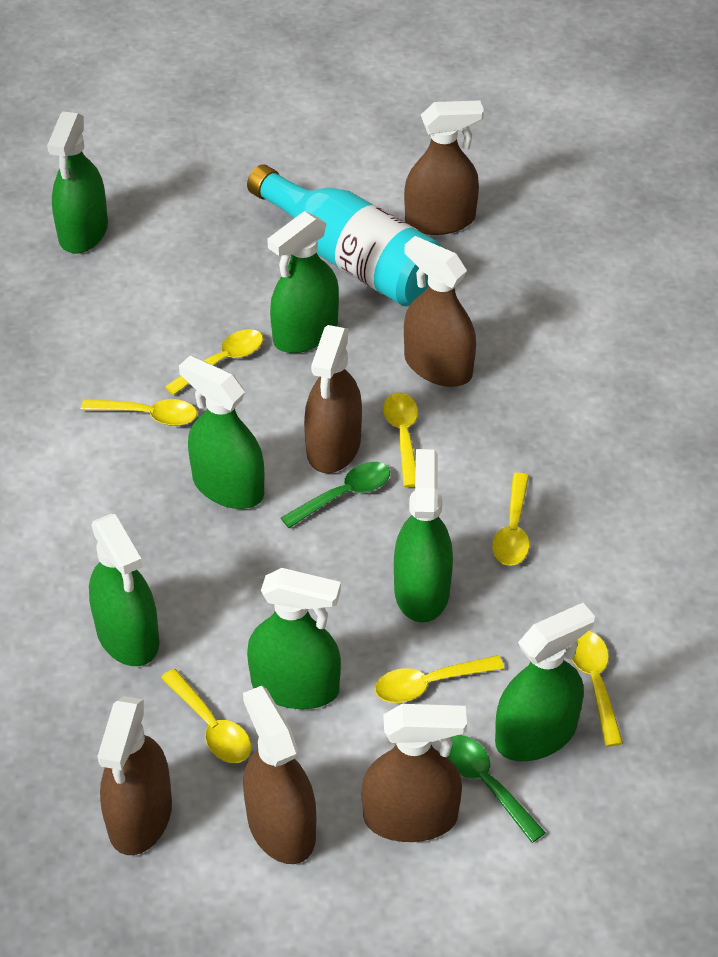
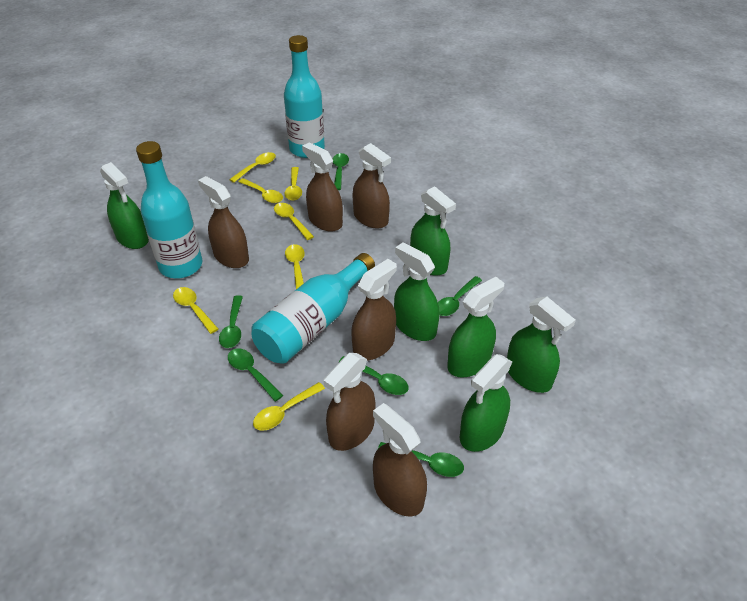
green spoon: 2 -> 6
green spray bottle: 7 -> 6
turquoise bottle: 1 -> 3

